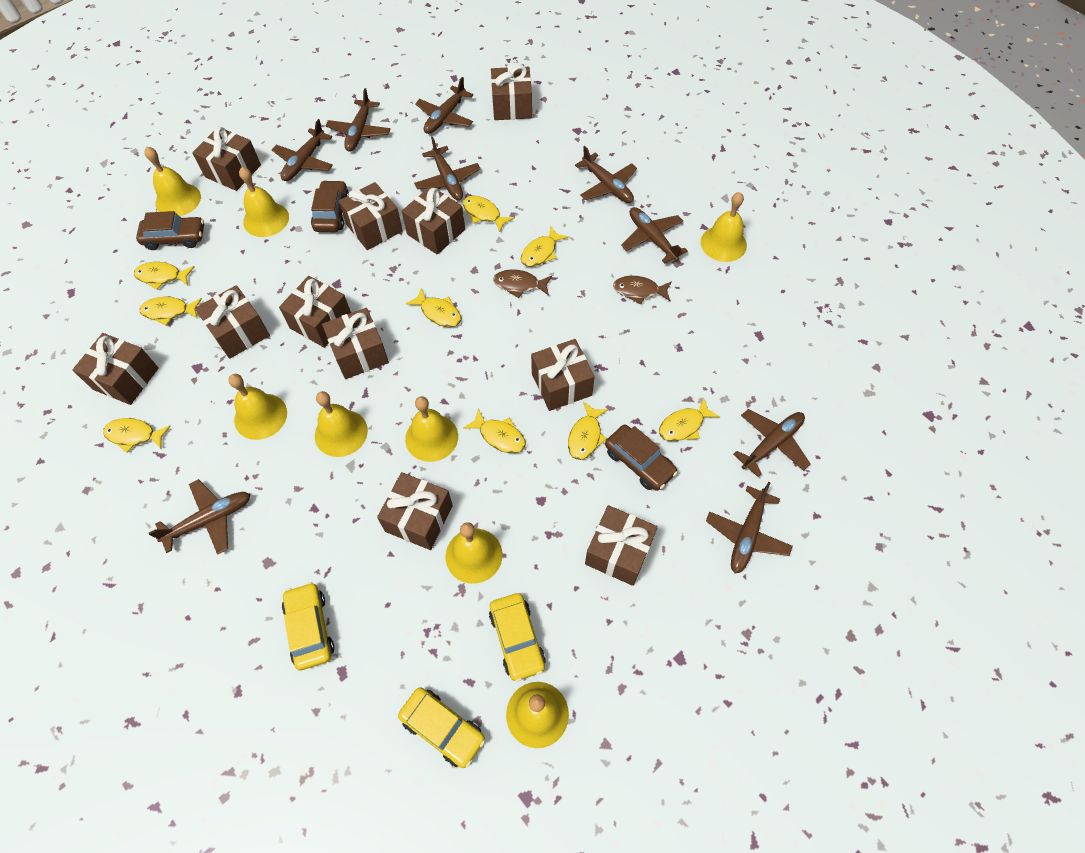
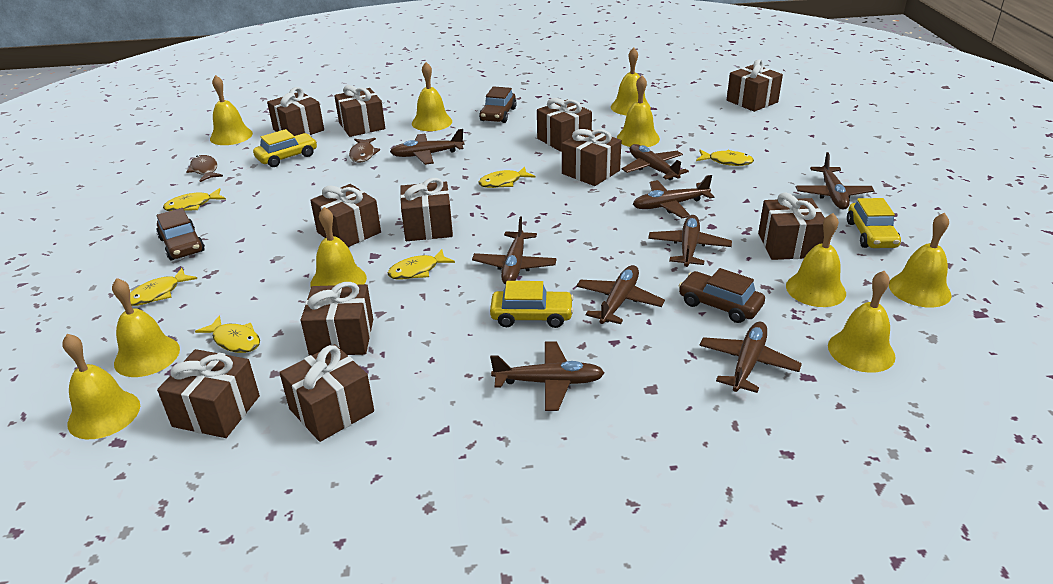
yellow bell: 8 -> 10
yellow fish: 9 -> 6

